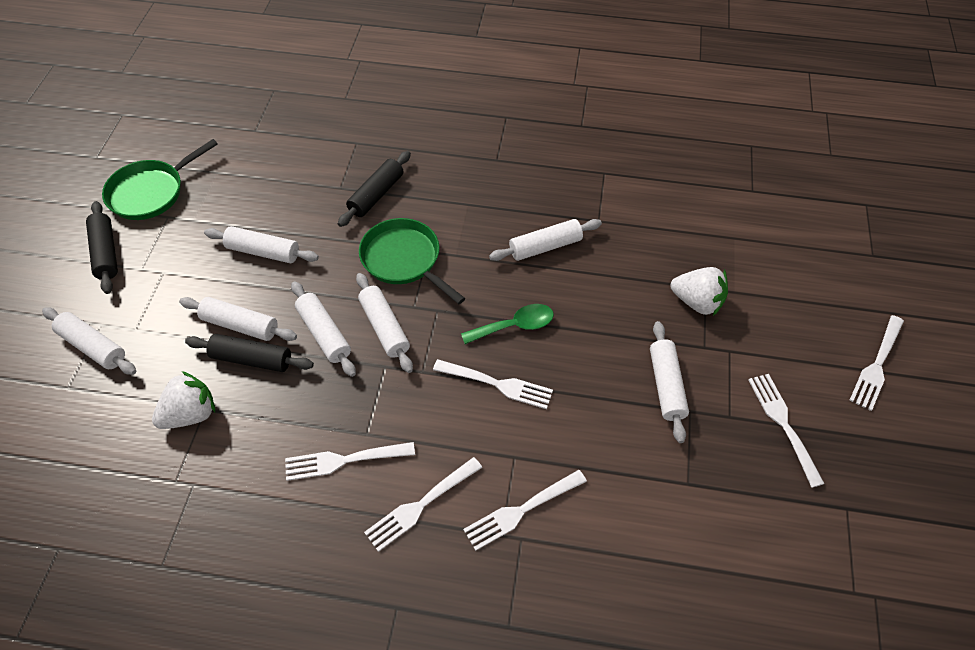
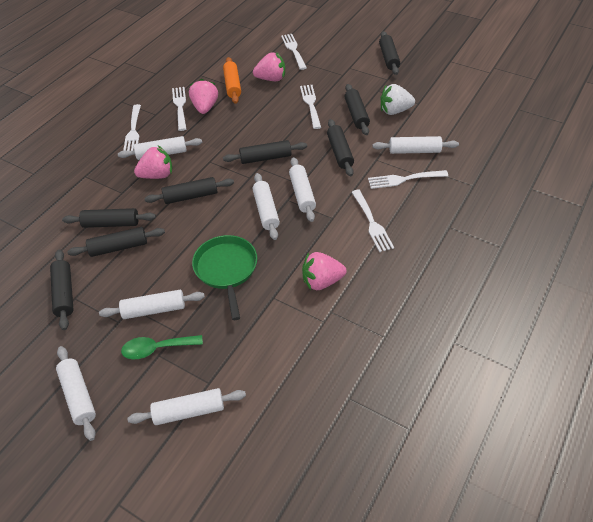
black rolling pin: 3 -> 8
green pan: 2 -> 1
orange rolling pin: 0 -> 1
pink strawberry: 0 -> 4
white strawberry: 2 -> 1

